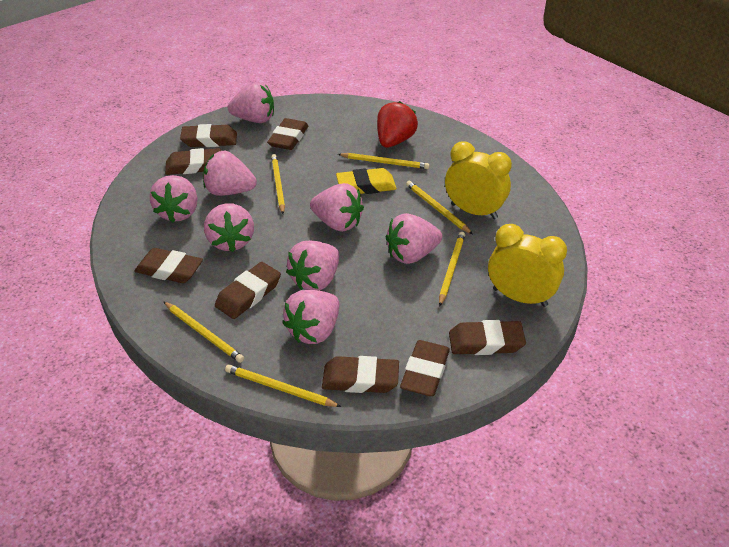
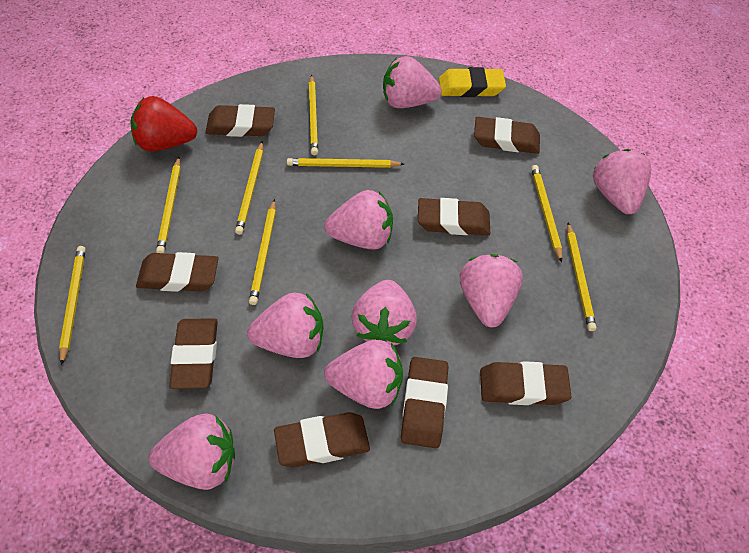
yellow clock: 2 -> 0
yellow pencil: 6 -> 8

